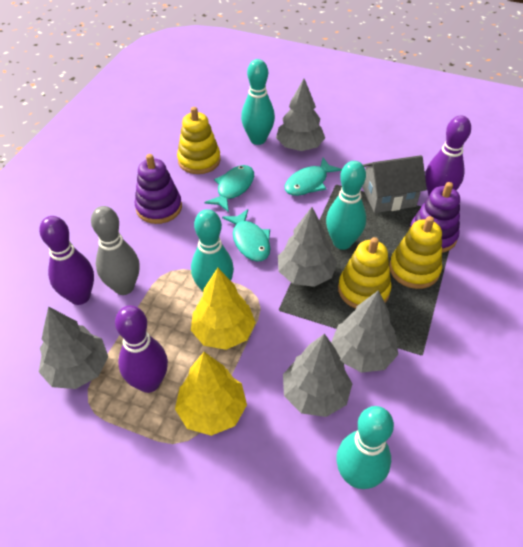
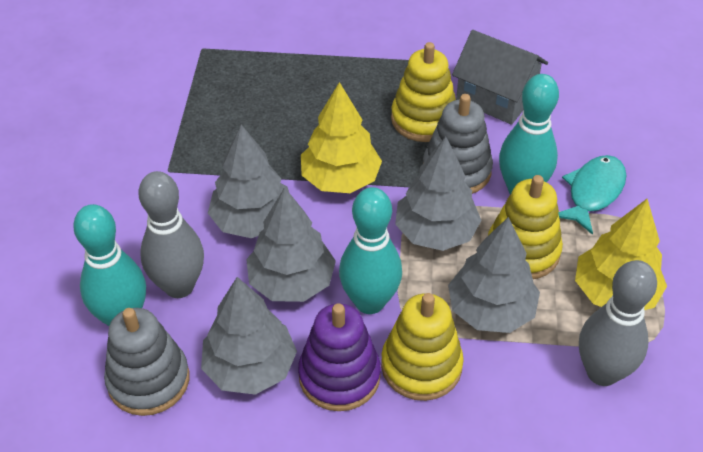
grey bowling pin: 1 -> 2
grey stacking toy: 0 -> 2
purple bowling pin: 3 -> 0
purple stacking toy: 2 -> 1
turquoise bowling pin: 4 -> 3
turquoise fish: 3 -> 1

